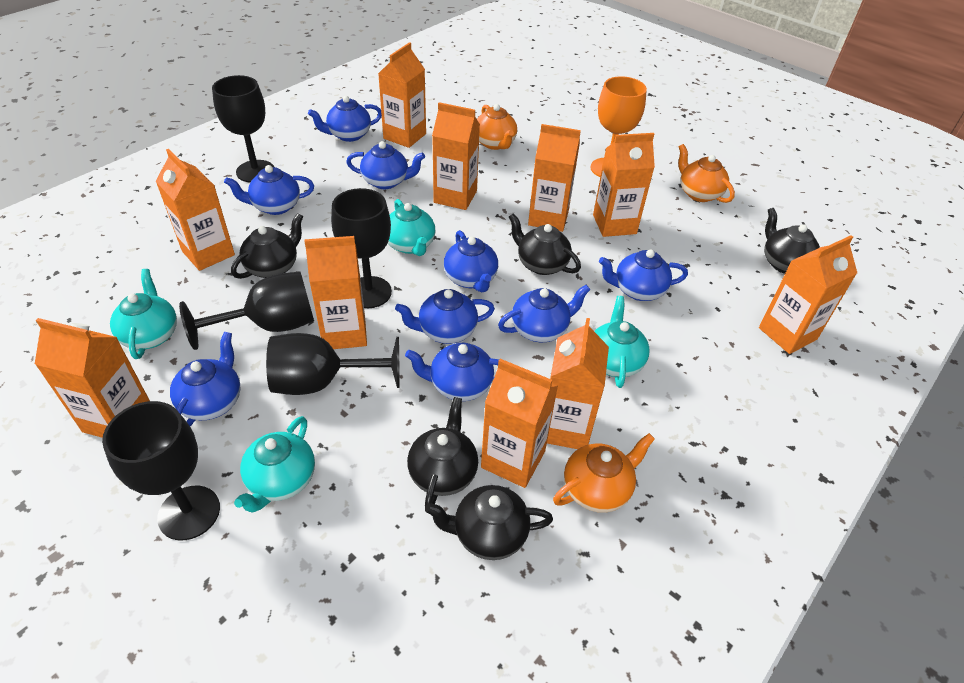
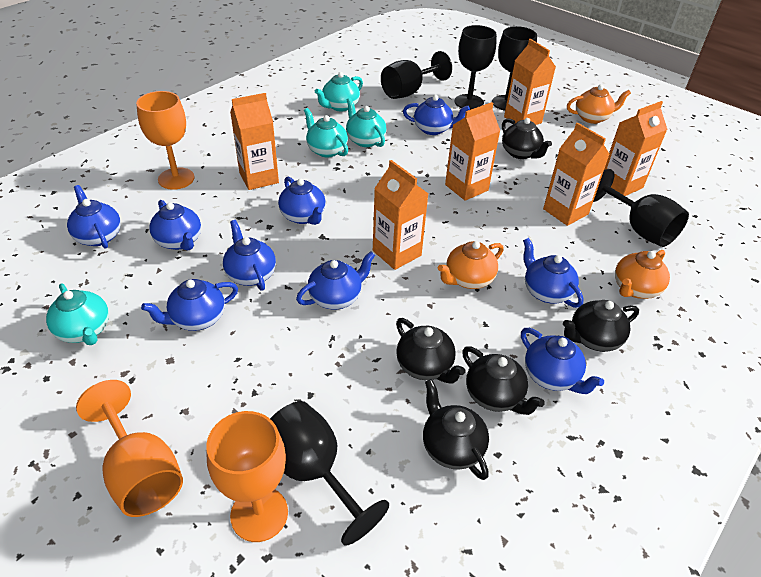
orange carton: 10 -> 6
orange goblet: 1 -> 3

